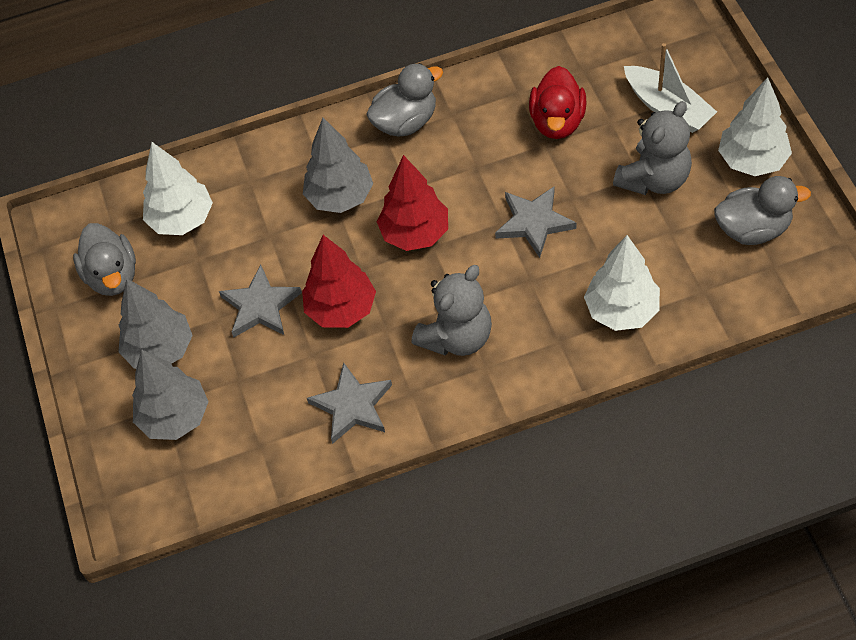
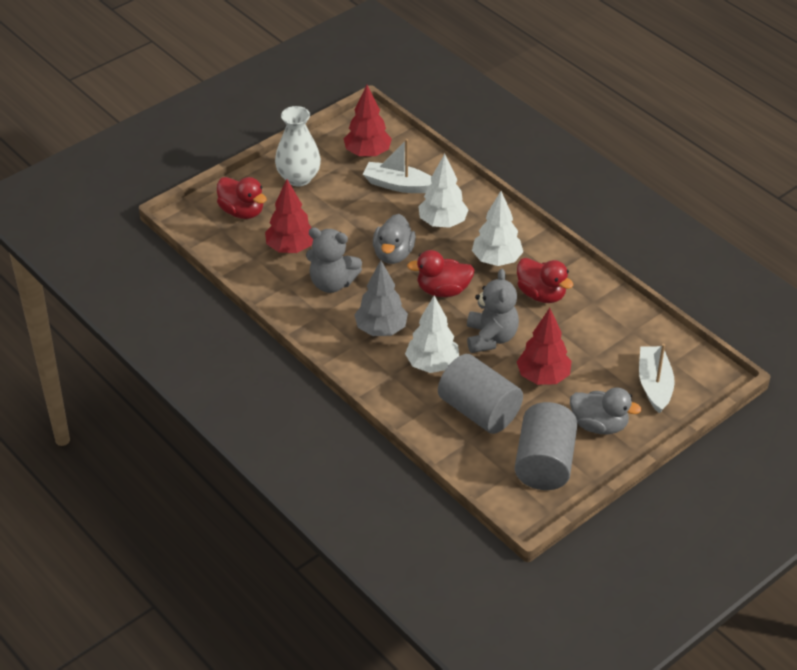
grey cylinder: 0 -> 2
grey duck: 3 -> 2
grey star: 3 -> 0
grey tree: 3 -> 1
red duck: 1 -> 3
red tree: 2 -> 3
white boat: 1 -> 2
white vase: 0 -> 1

